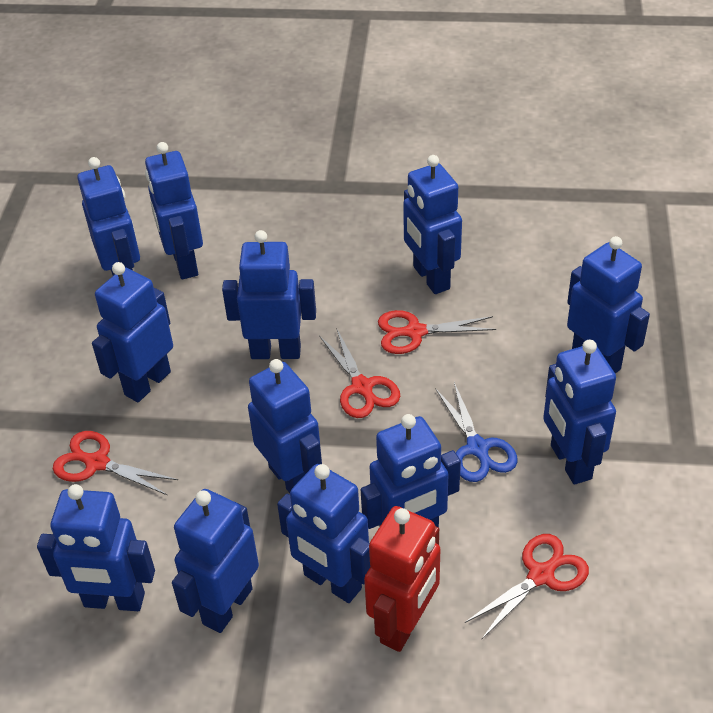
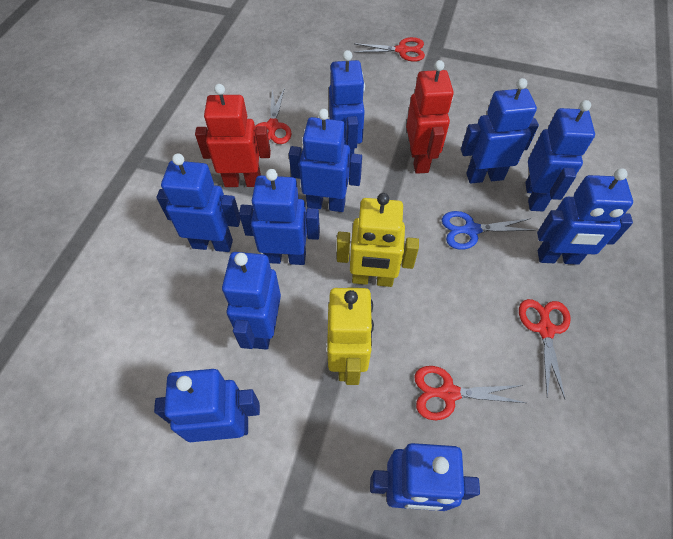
blue robot: 12 -> 10
red robot: 1 -> 2
yellow robot: 0 -> 2

